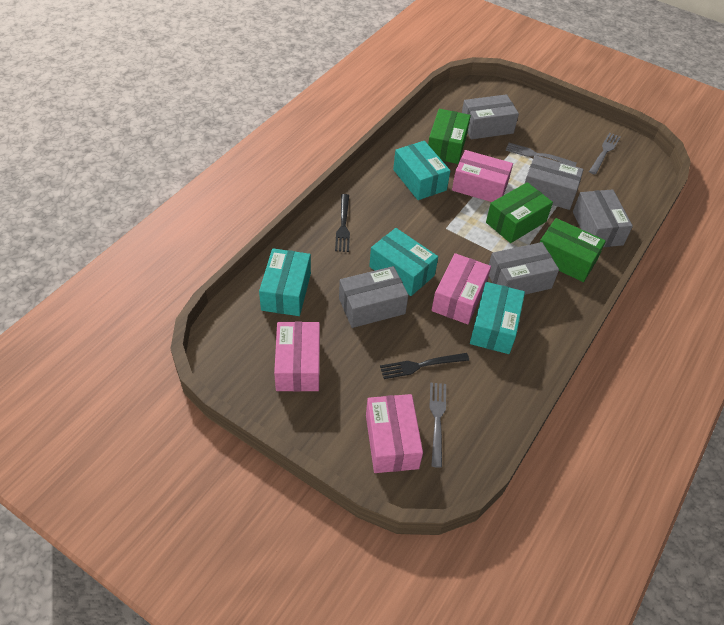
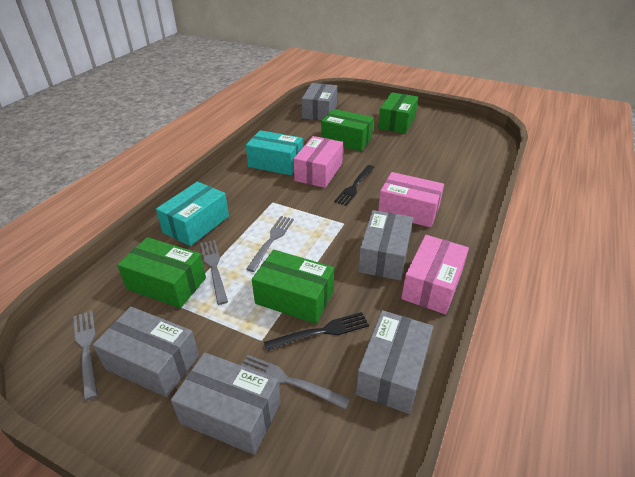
green box: 3 -> 4
grey fork: 3 -> 4
pink box: 4 -> 3
turquoise box: 4 -> 2

